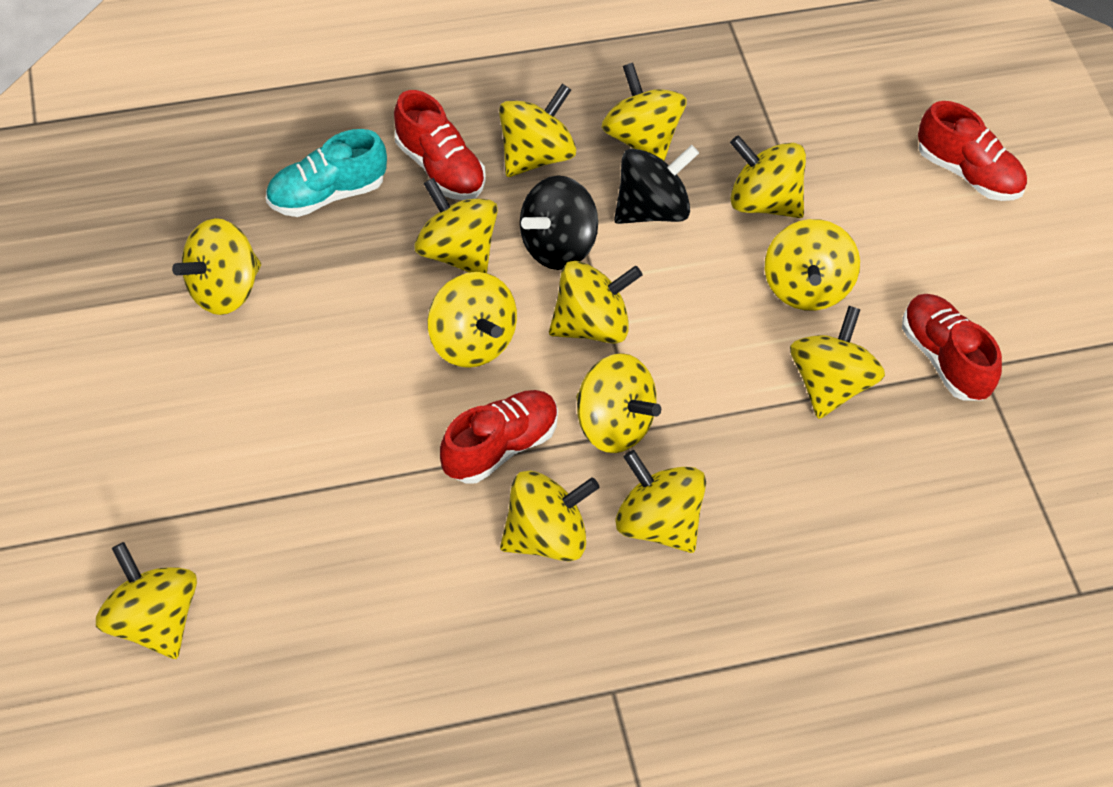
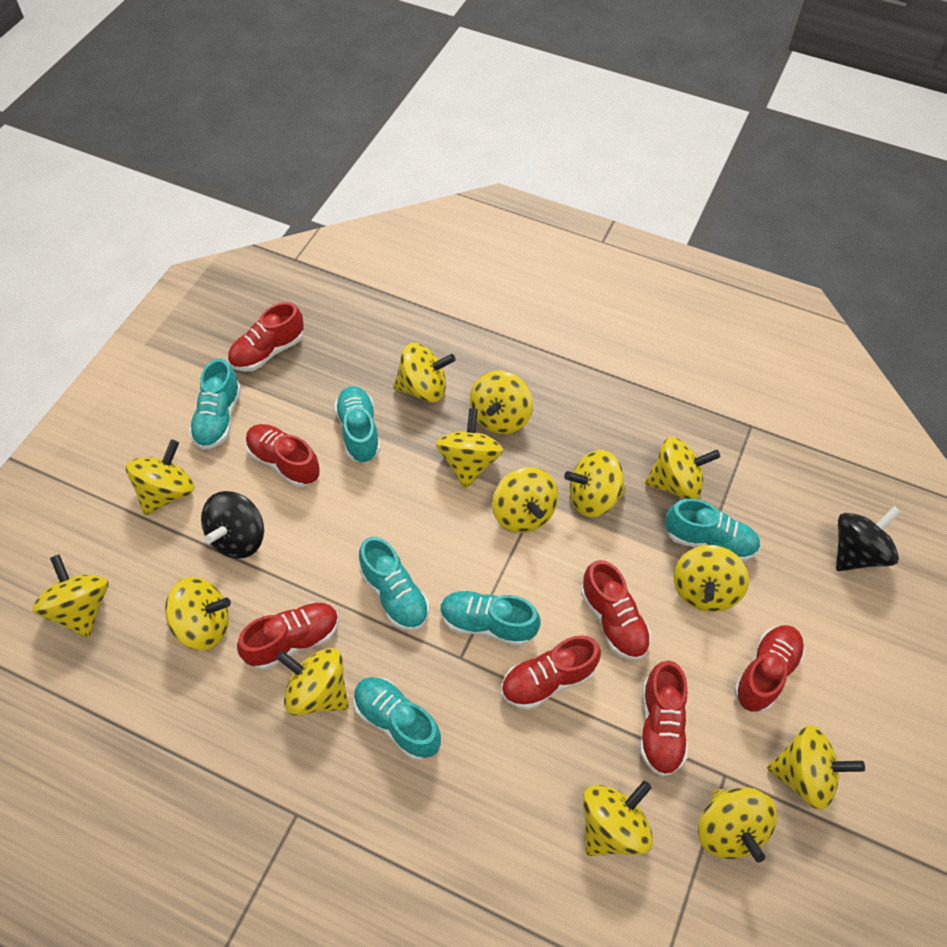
red shoe: 4 -> 7
turquoise shoe: 1 -> 6
yellow spinning top: 13 -> 14

